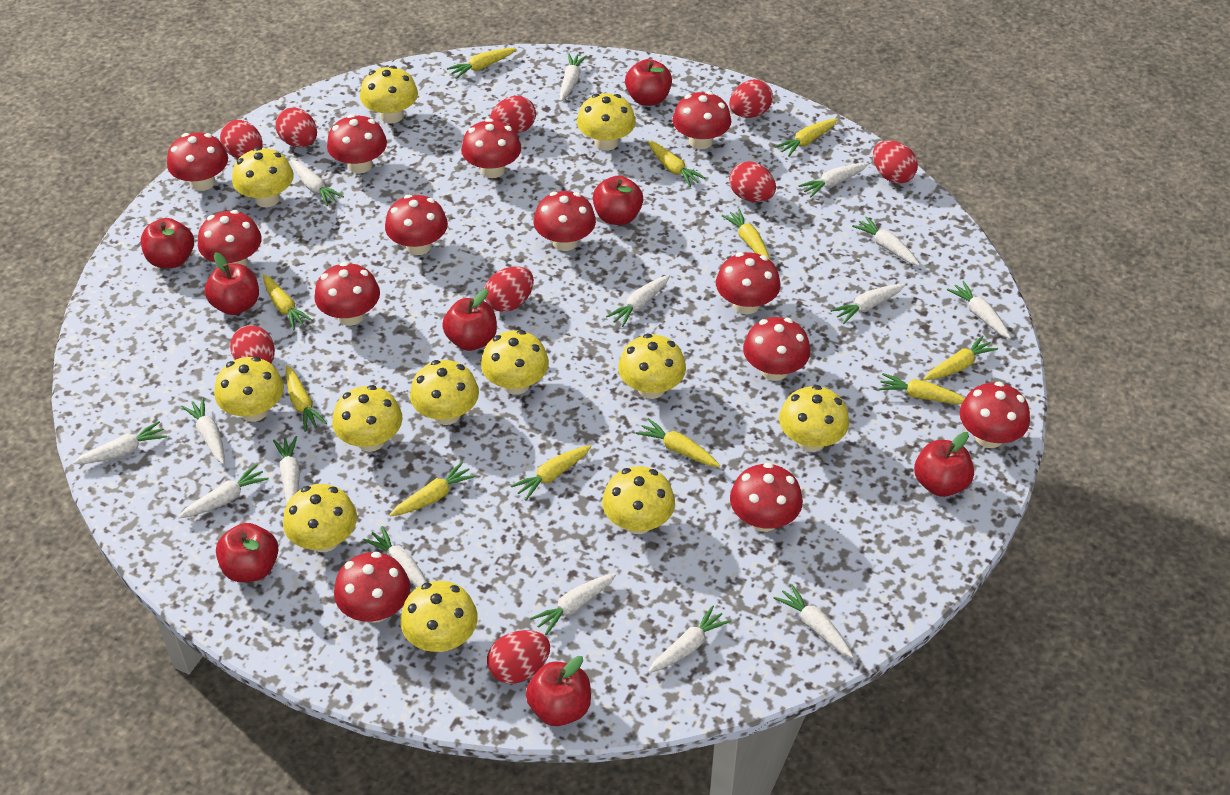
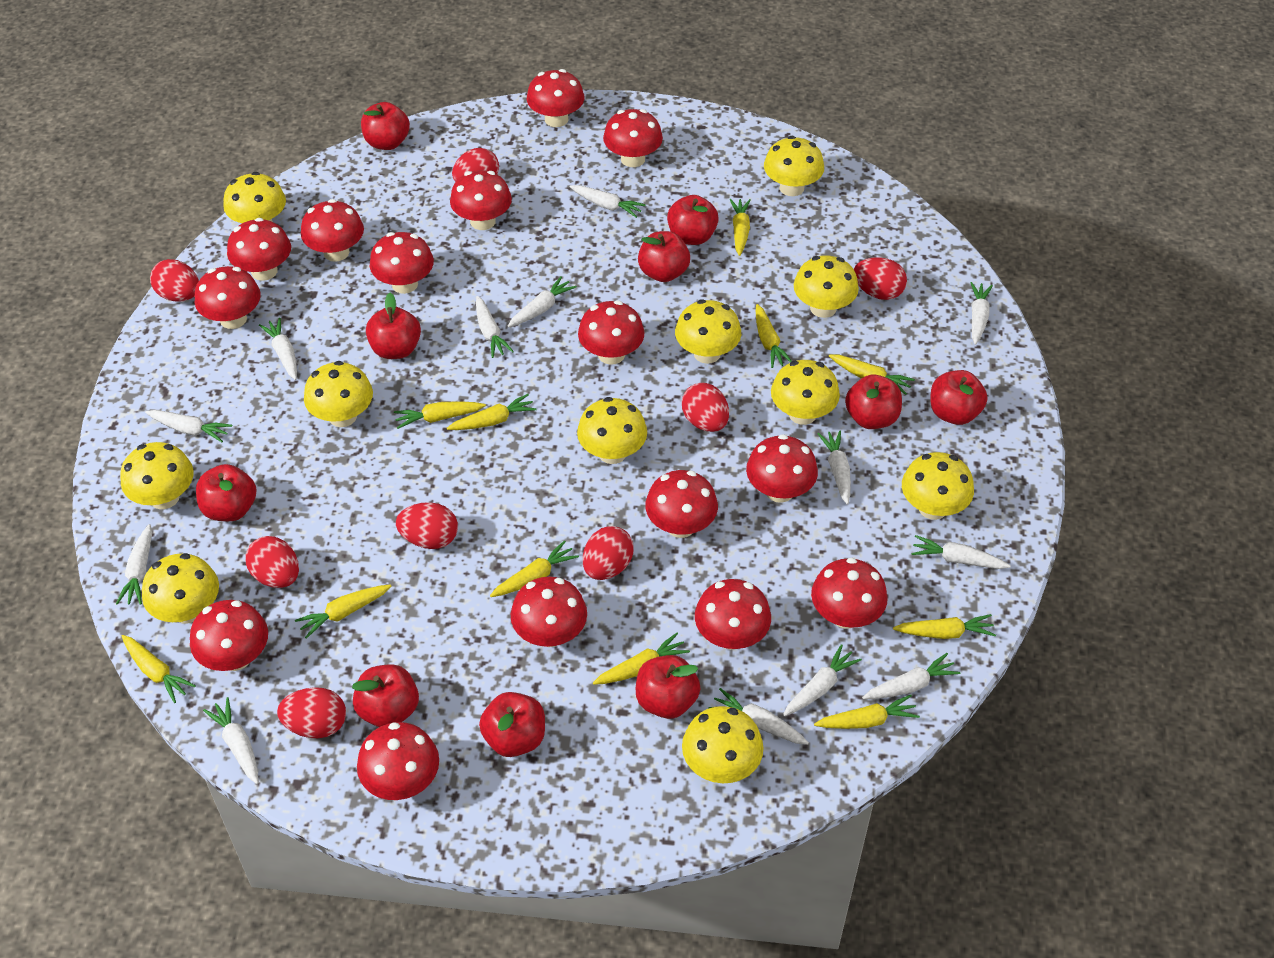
red apple: 8 -> 10
red egg: 9 -> 8
red mushroom: 13 -> 15
white carrot: 15 -> 13
yellow mushroom: 12 -> 11

